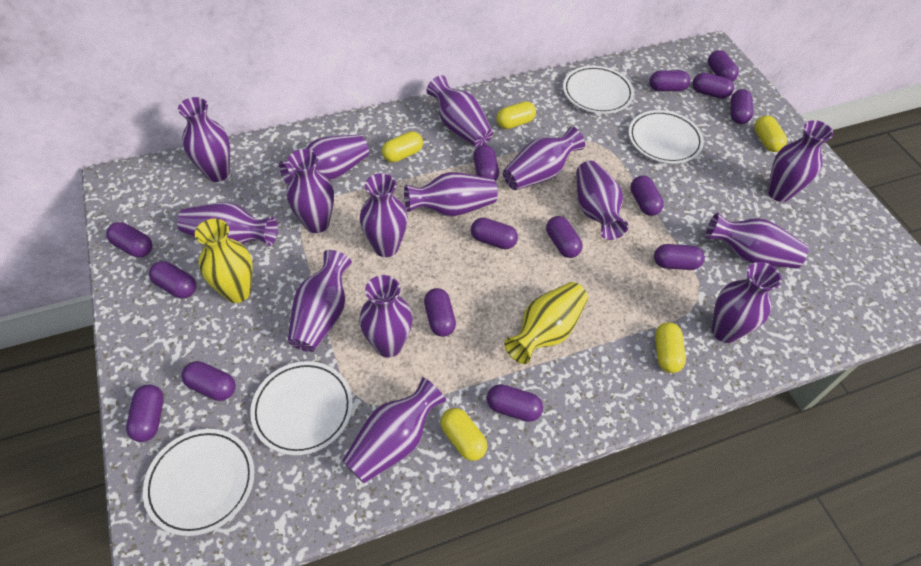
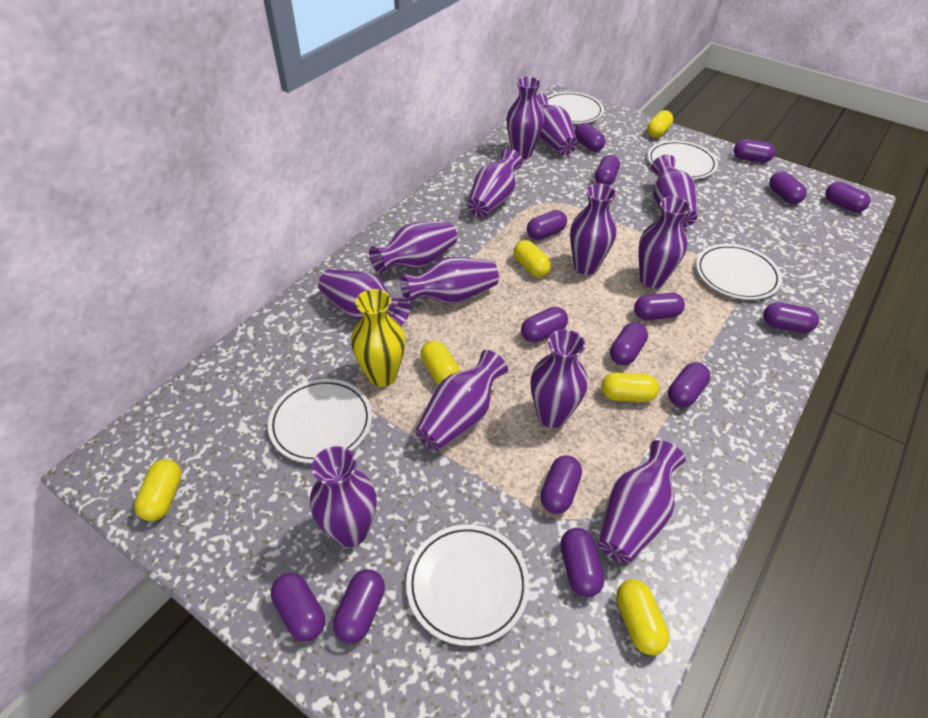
purple vase: 15 -> 13
white plate: 4 -> 5
yellow capsule: 5 -> 6
yellow vase: 2 -> 1

